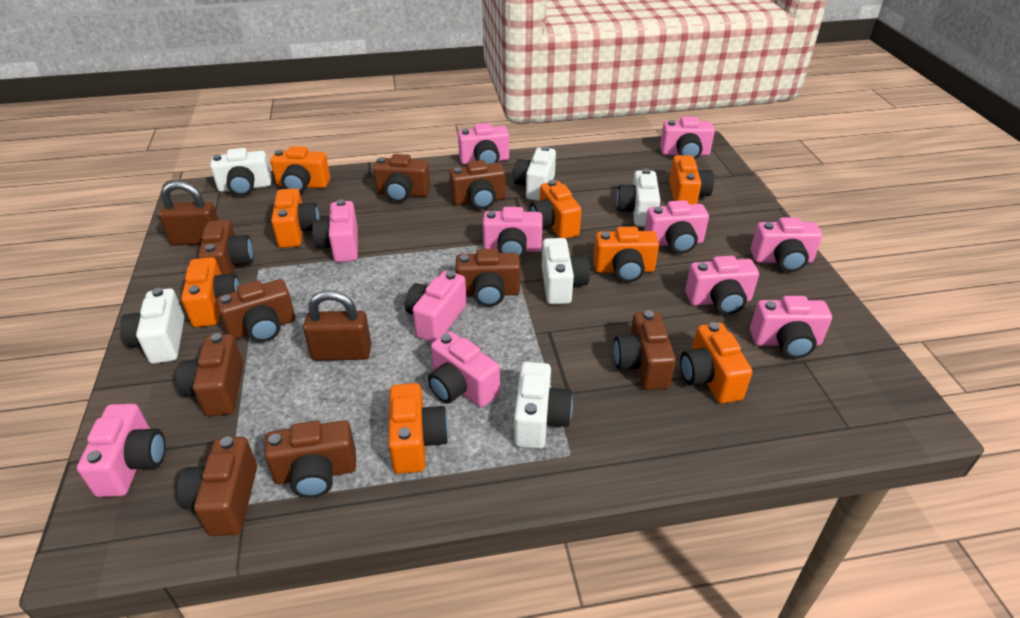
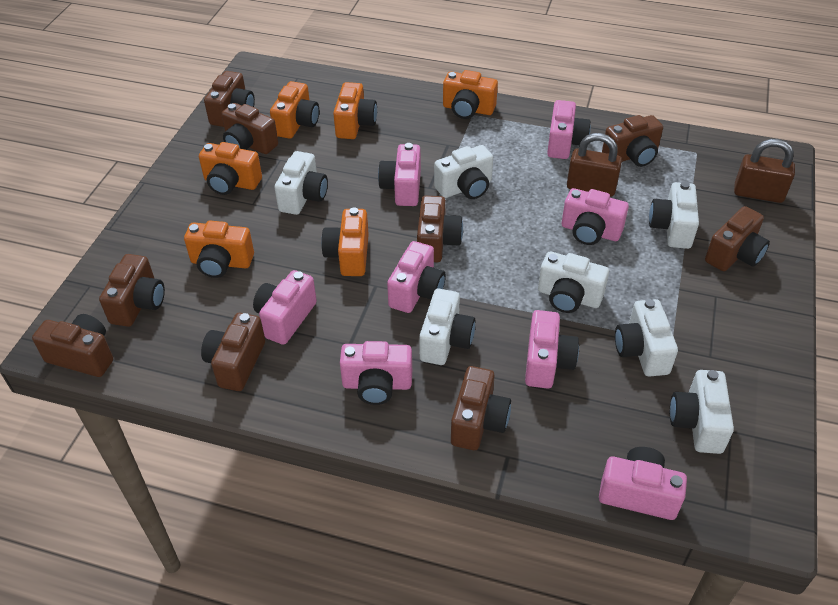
orange camera: 8 -> 6
pink camera: 11 -> 8
white camera: 6 -> 7

